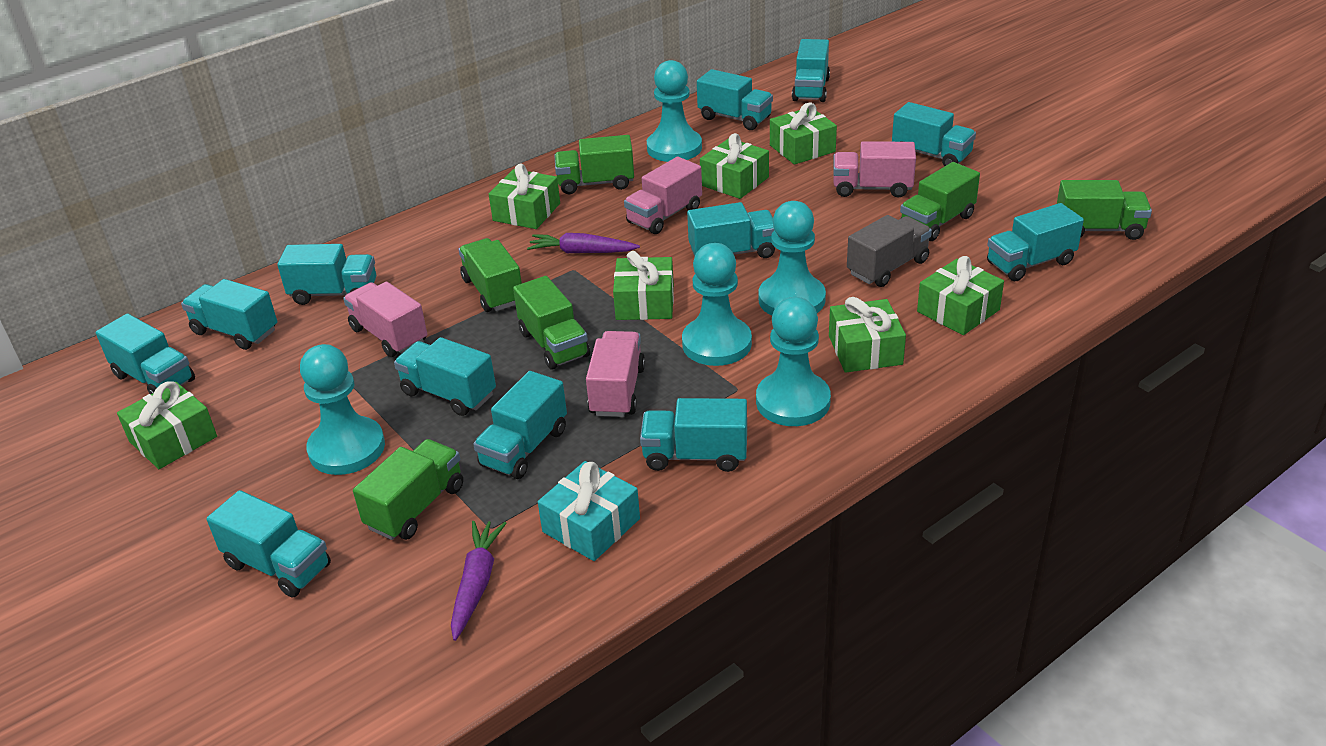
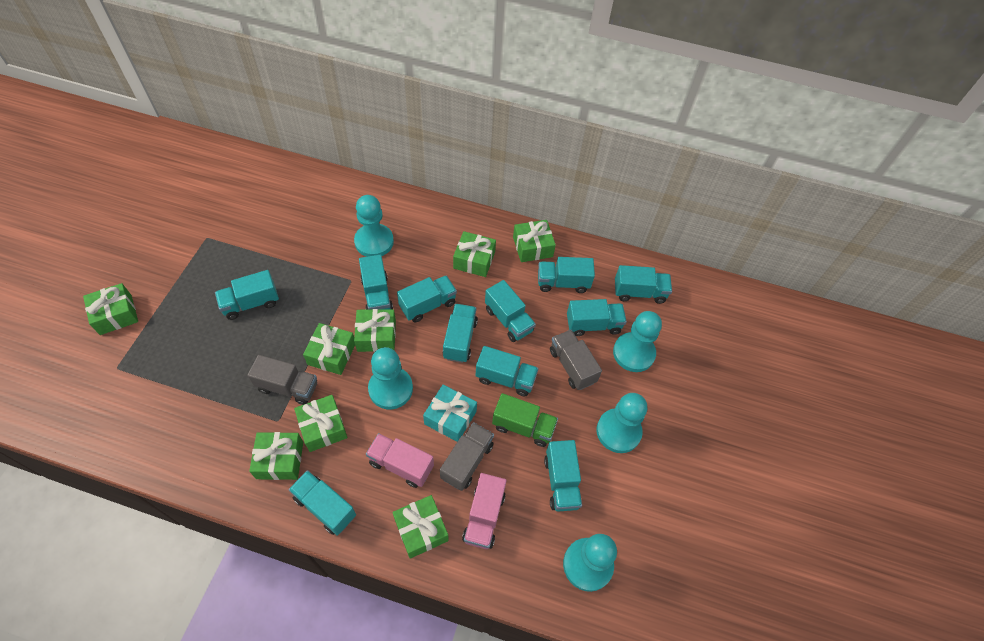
green gift: 7 -> 8
green truck: 6 -> 1
grey truck: 1 -> 3
pink truck: 4 -> 2
purple carrot: 2 -> 0
turquoise truck: 12 -> 11

